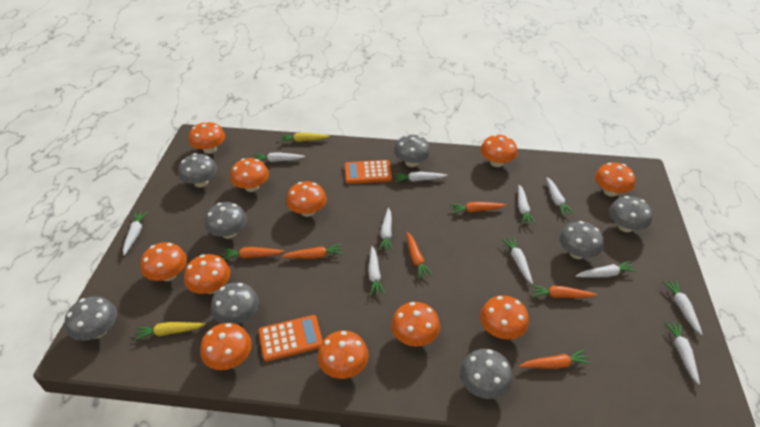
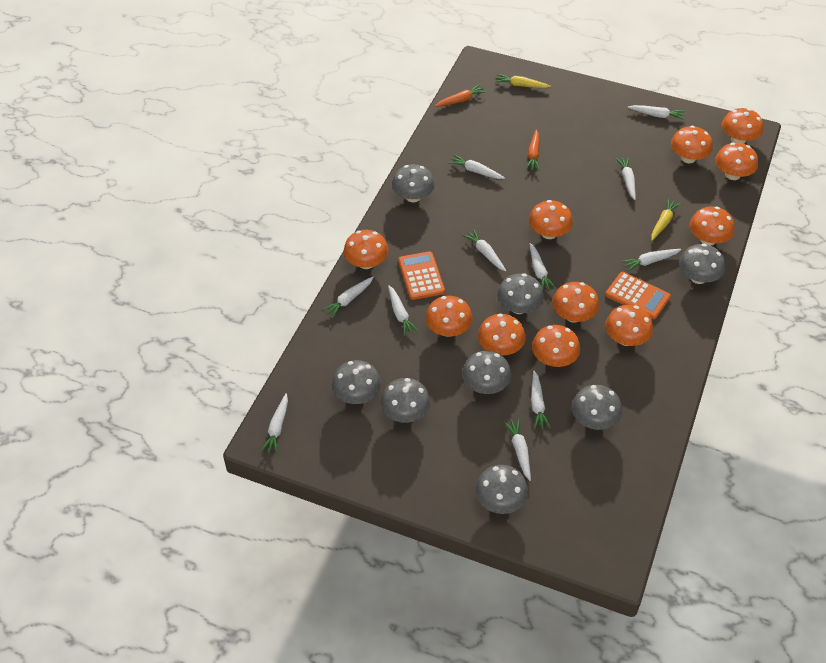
orange carrot: 6 -> 2

